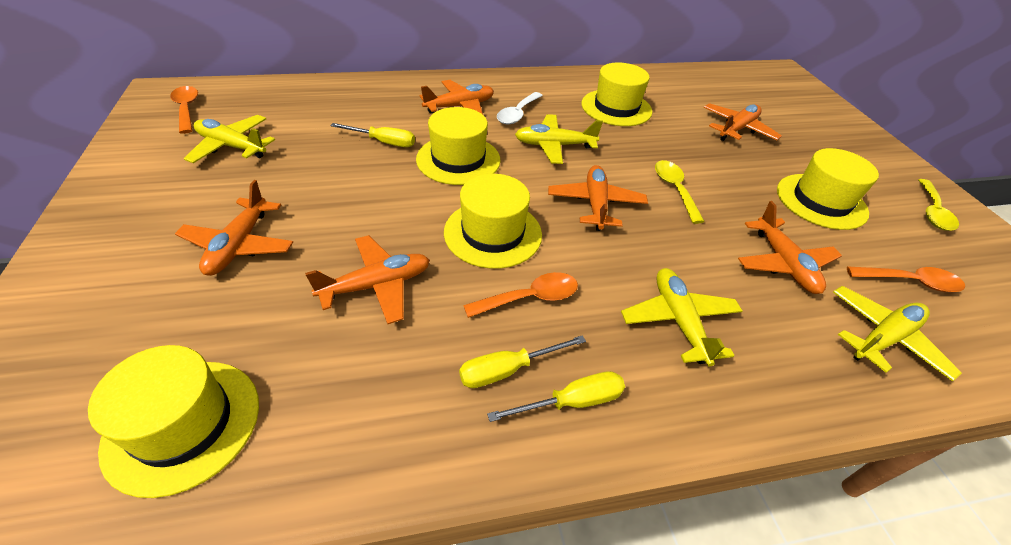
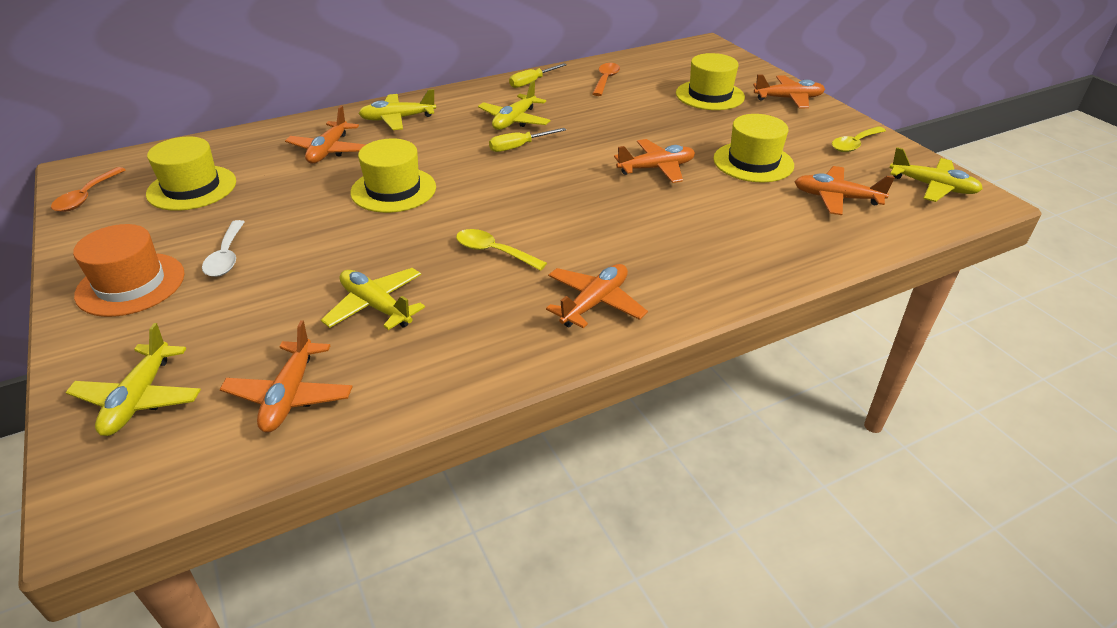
orange hat: 0 -> 1
orange spoon: 3 -> 2
yellow hat: 5 -> 4
yellow plane: 4 -> 5
yellow screwdriver: 3 -> 2

